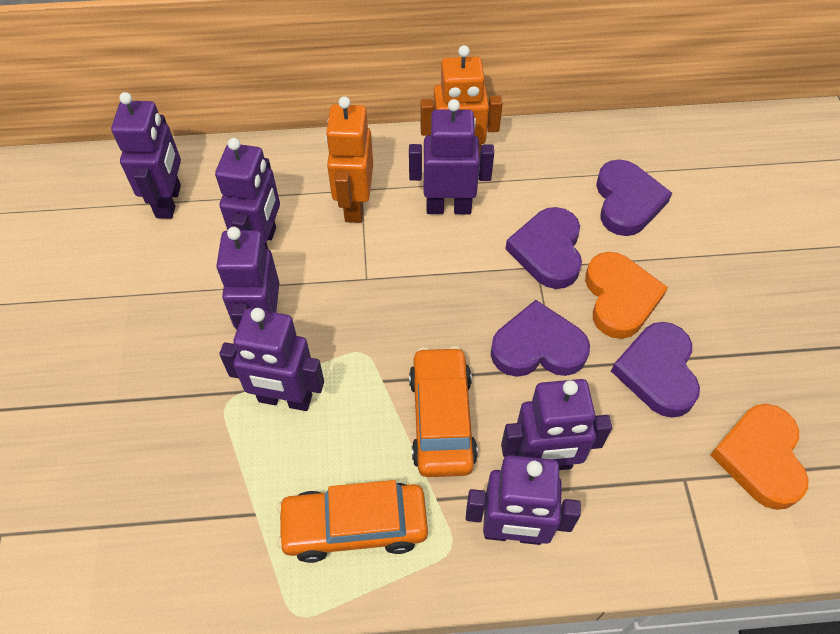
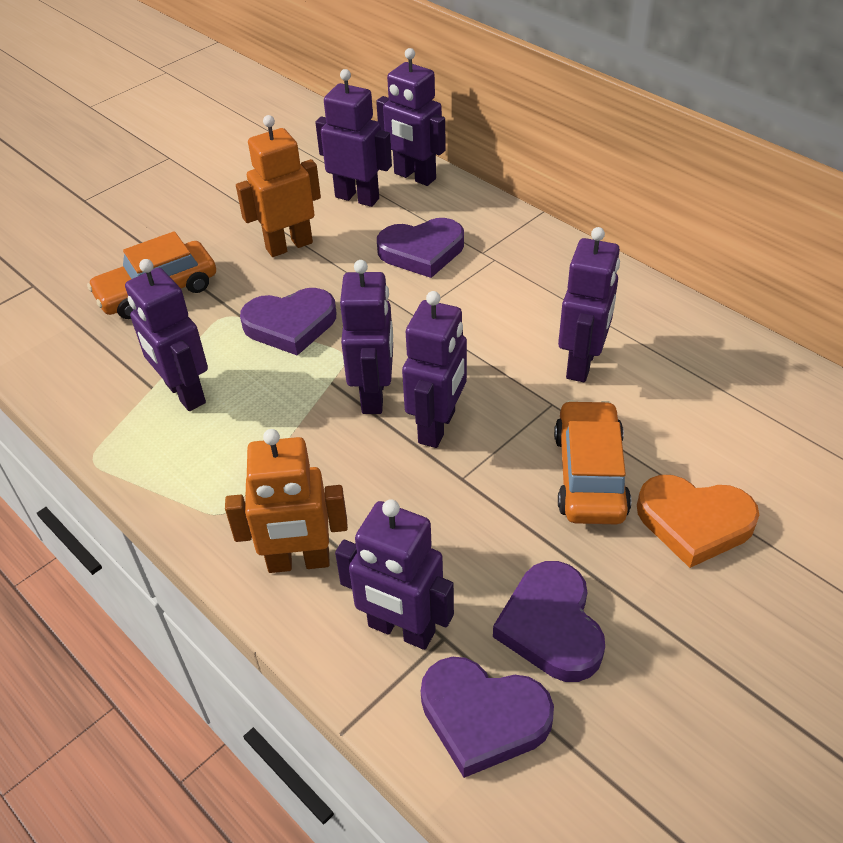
orange heart: 2 -> 1

